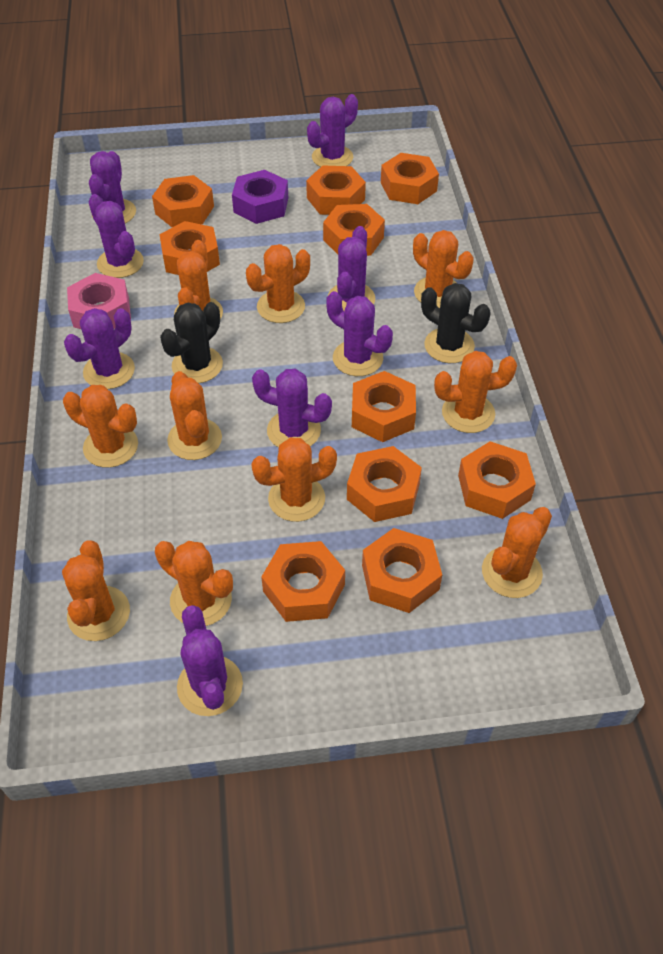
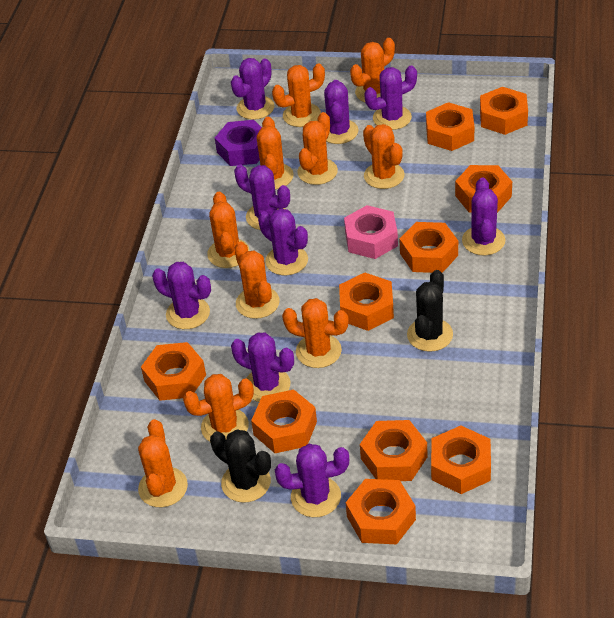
purple cactus: 8 -> 9

